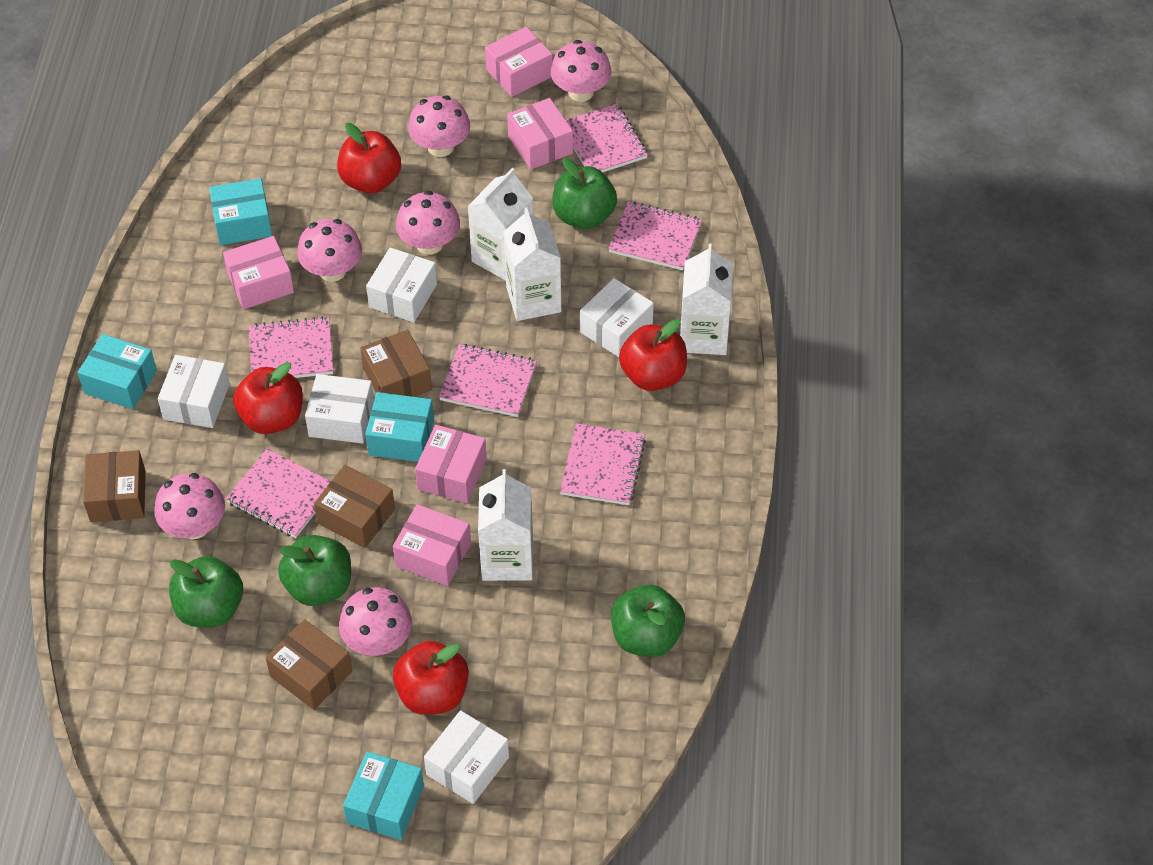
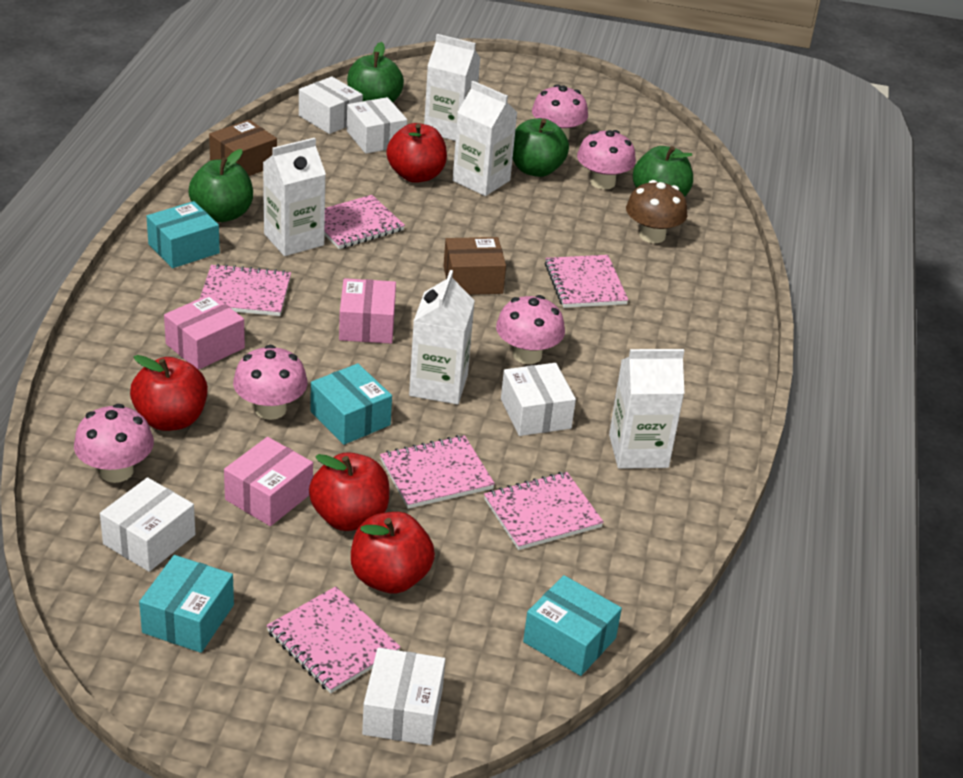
brown box: 4 -> 2
brown mushroom: 0 -> 1
pink box: 5 -> 3
pink mushroom: 6 -> 5
white carton: 4 -> 5

